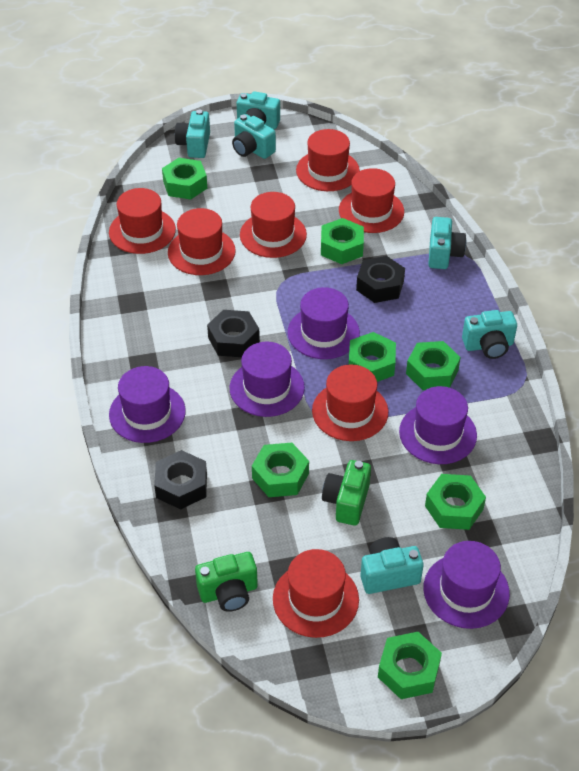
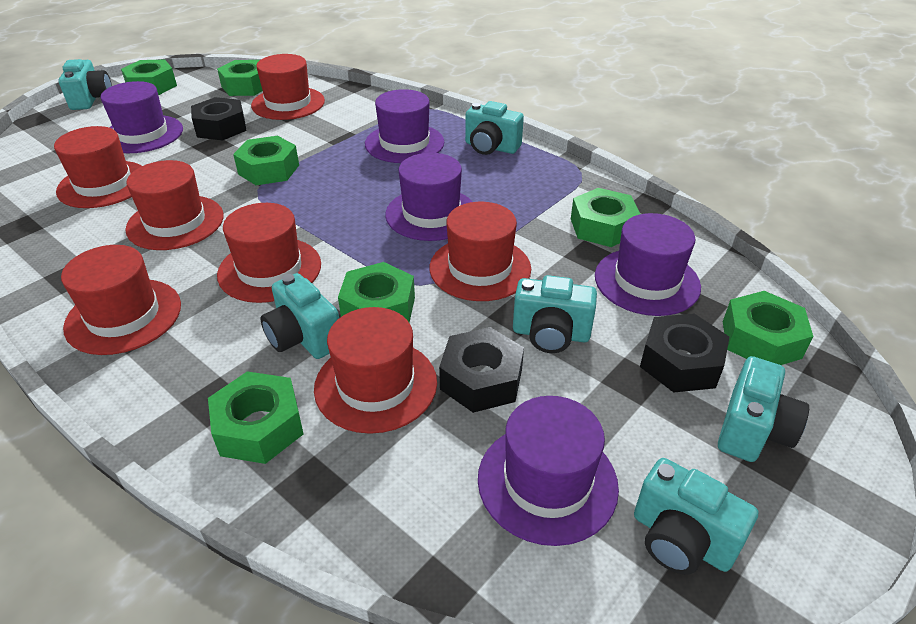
green camera: 2 -> 0

